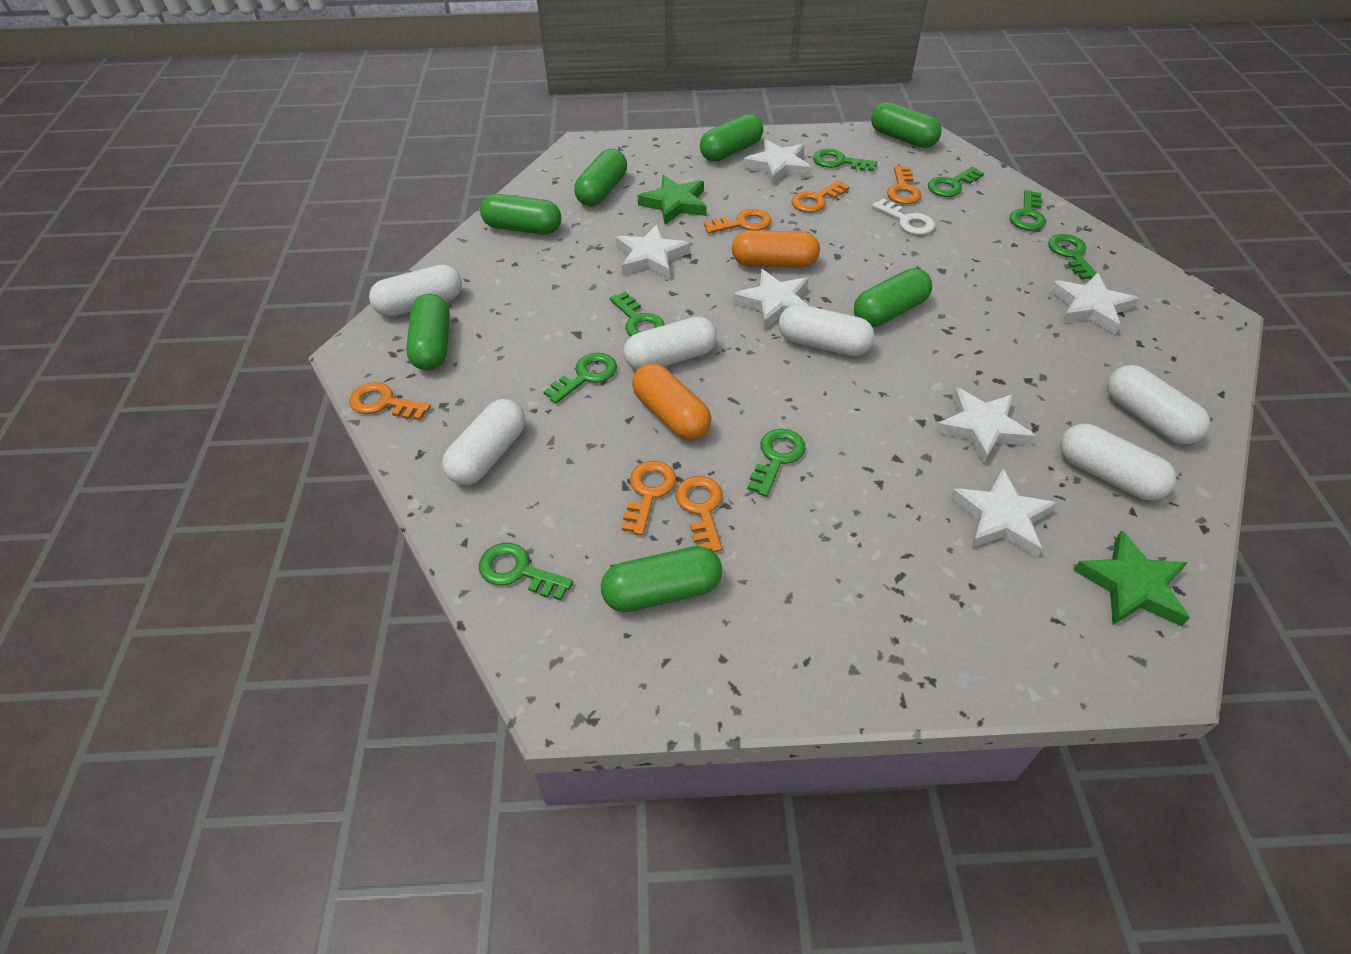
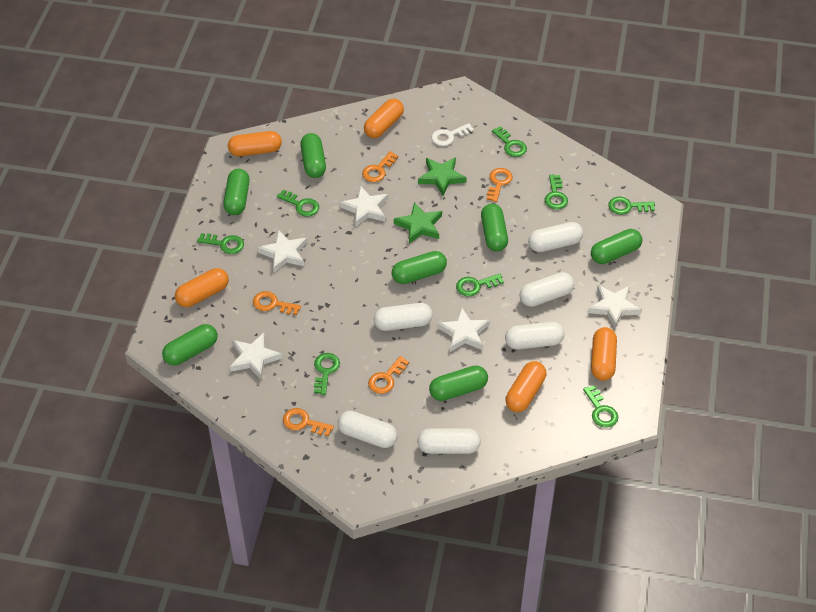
orange capsule: 2 -> 5
orange key: 6 -> 5
white star: 6 -> 5

